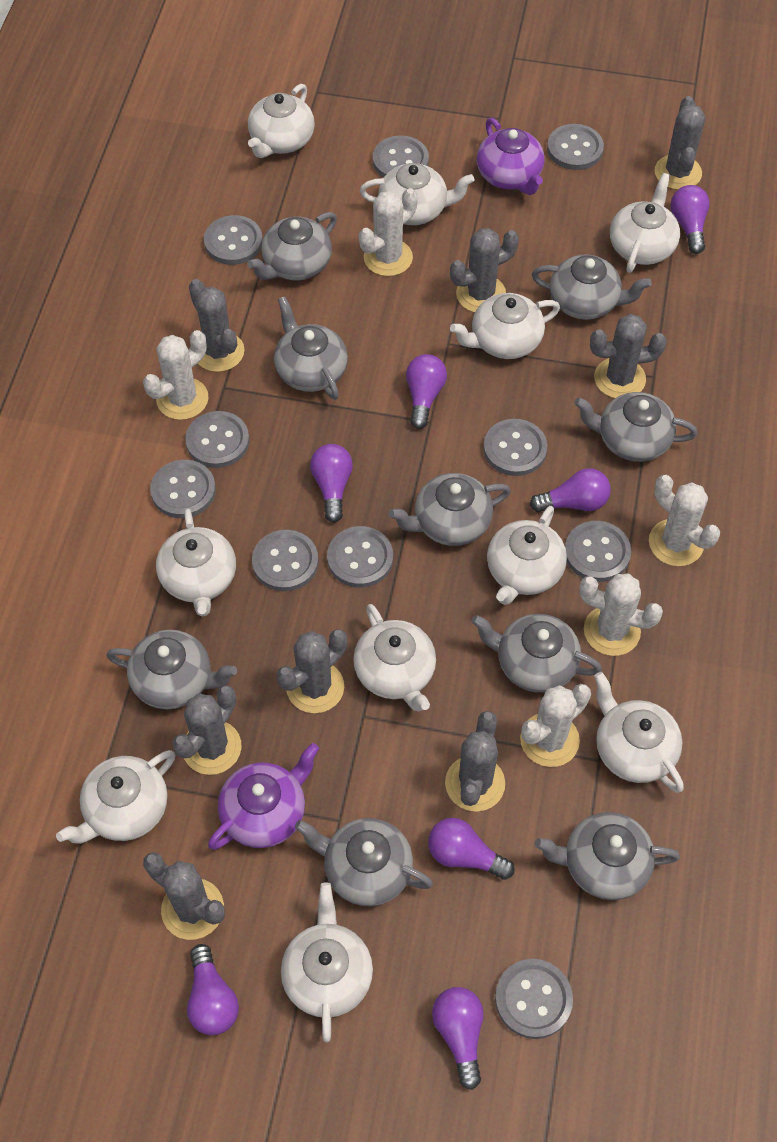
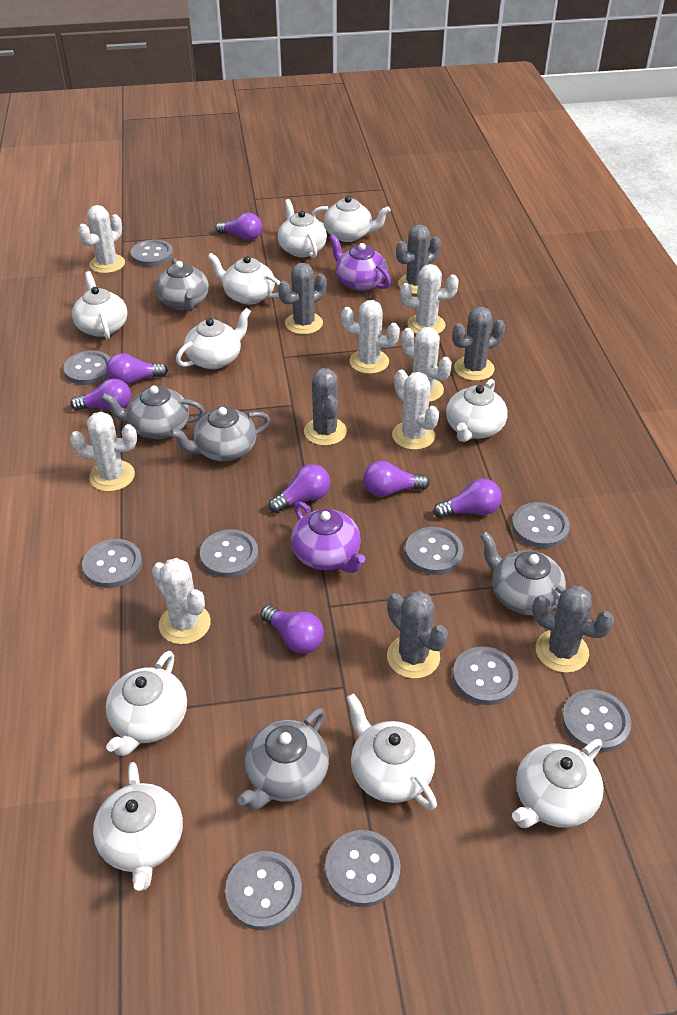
grey cactus: 8 -> 6
grey teapot: 9 -> 5
white cactus: 5 -> 7

